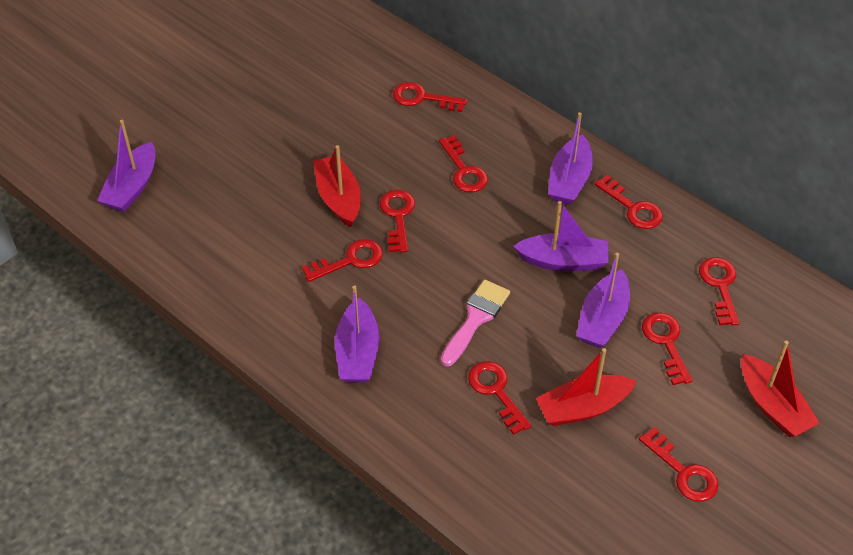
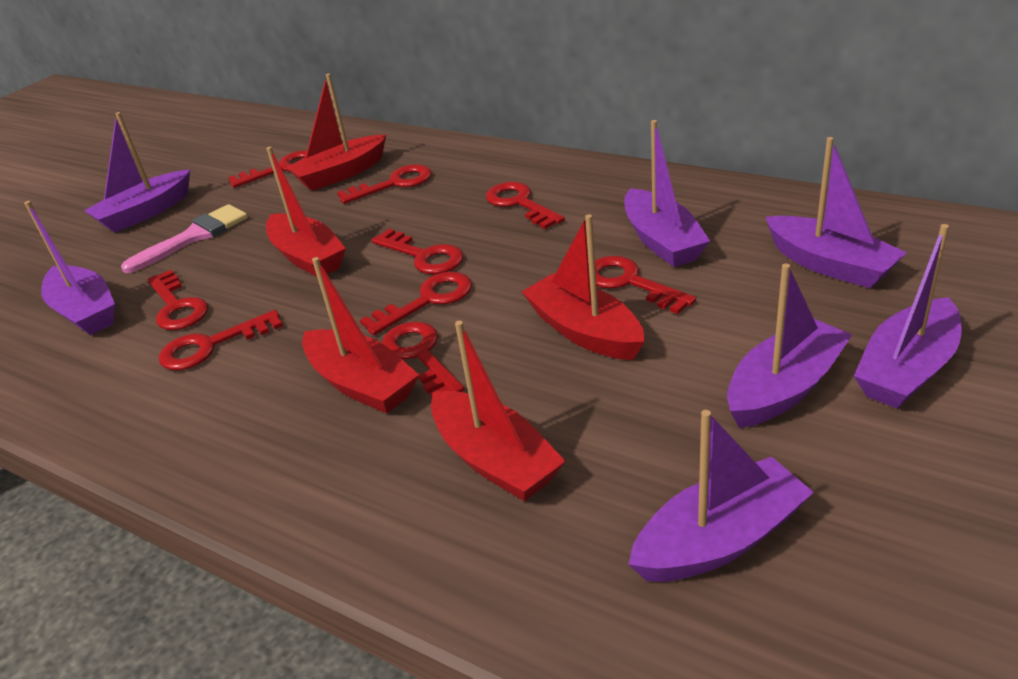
purple boat: 5 -> 7
red boat: 3 -> 5

